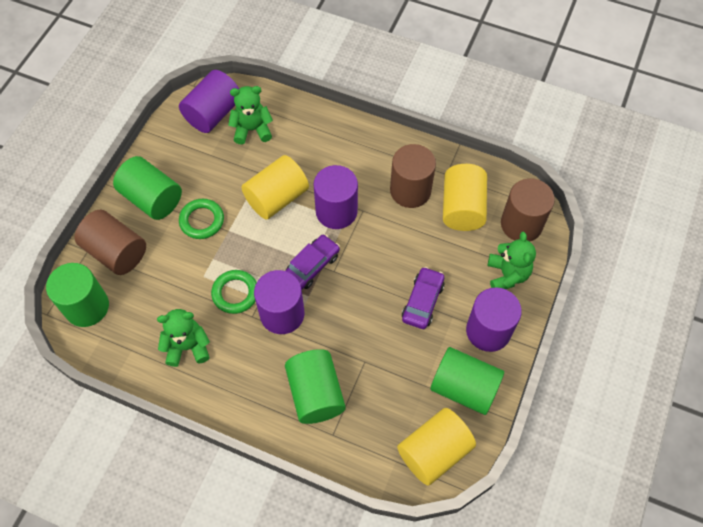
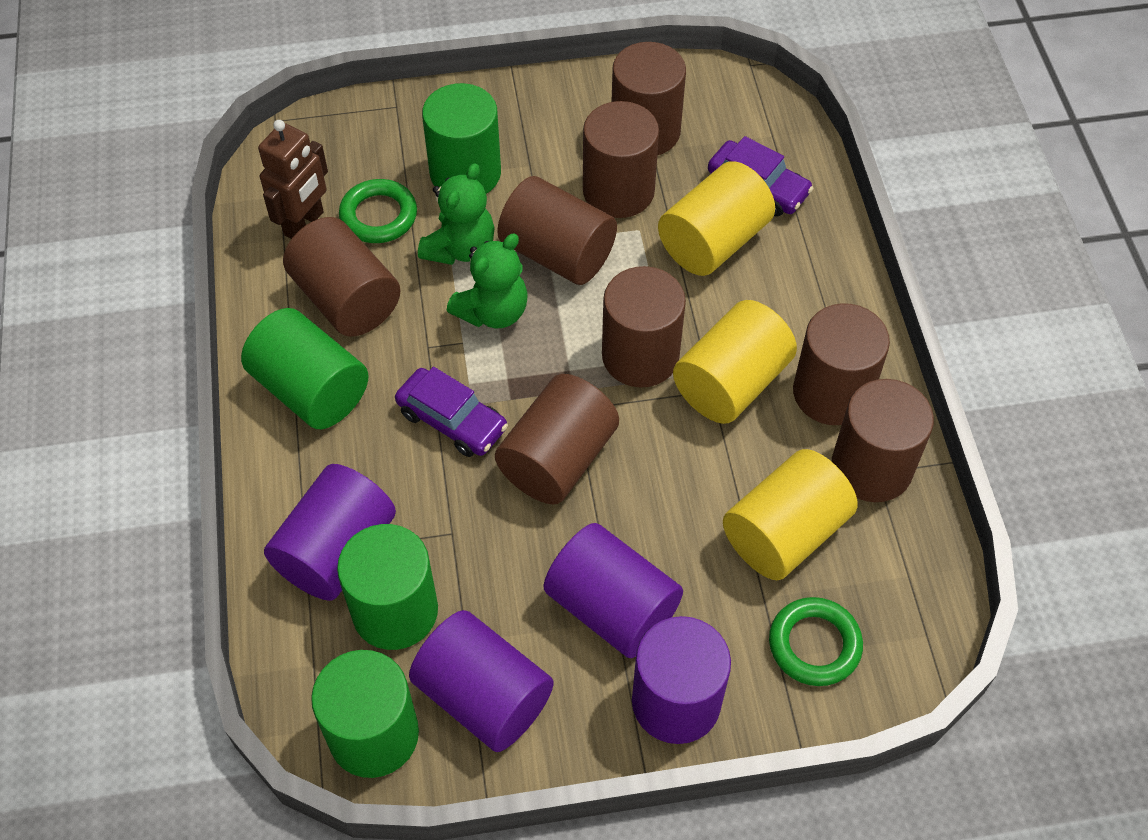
brown cylinder: 3 -> 8
brown robot: 0 -> 1
green teddy bear: 3 -> 2

